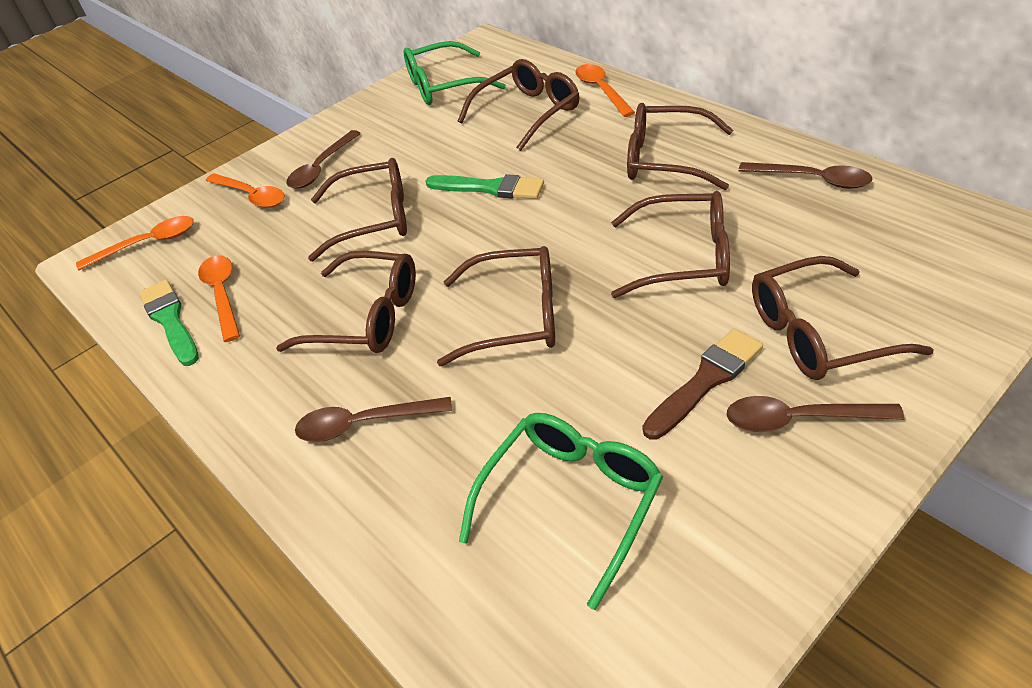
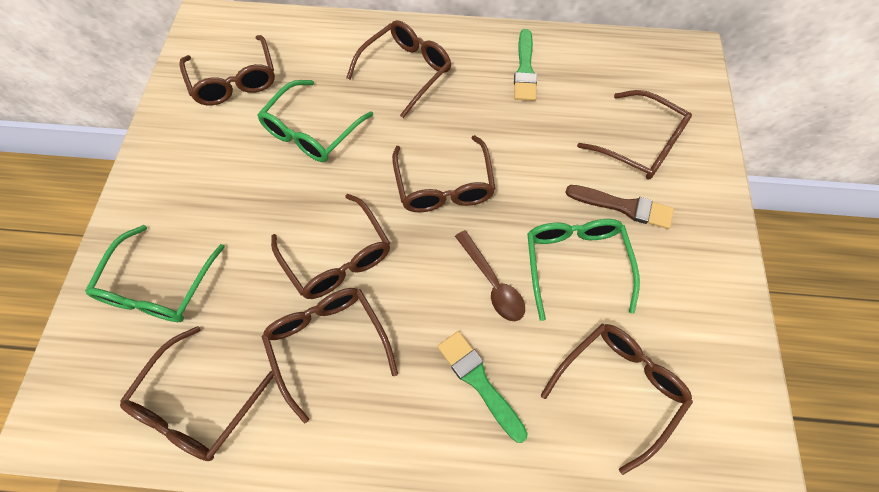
brown glasses: 7 -> 8
brown spoon: 4 -> 1
green glasses: 2 -> 3
orange spoon: 4 -> 0

